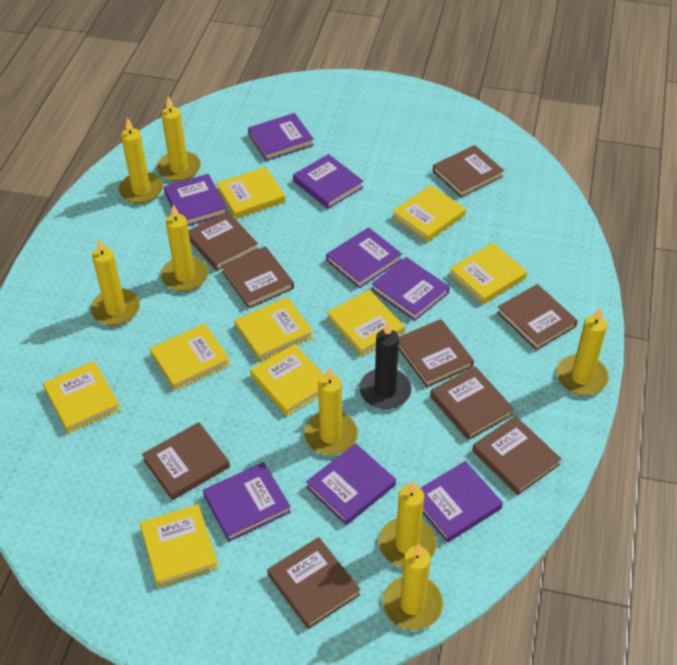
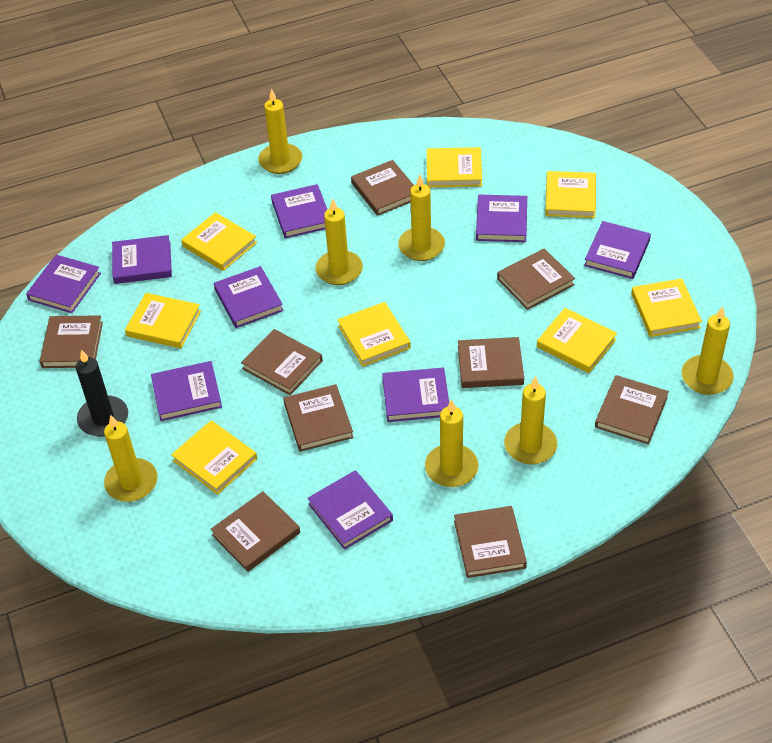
purple book: 8 -> 9
yellow book: 9 -> 8
yellow candle: 8 -> 7

